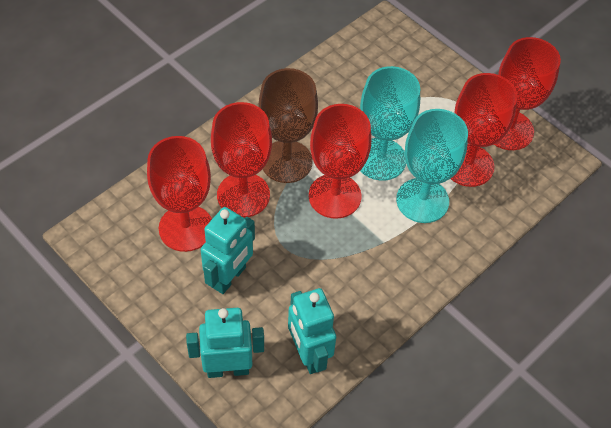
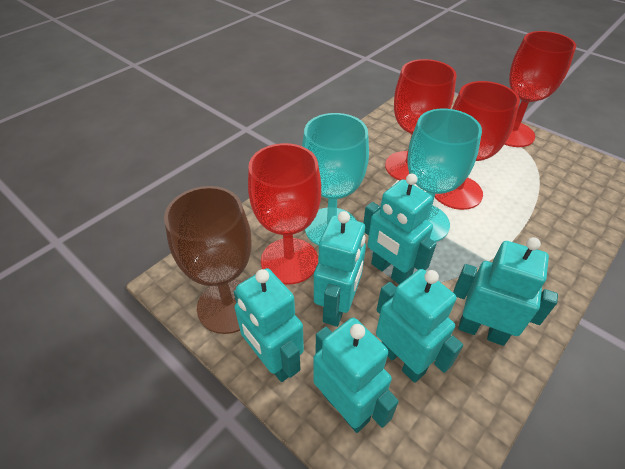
red goblet: 5 -> 4
turquoise robot: 3 -> 6

